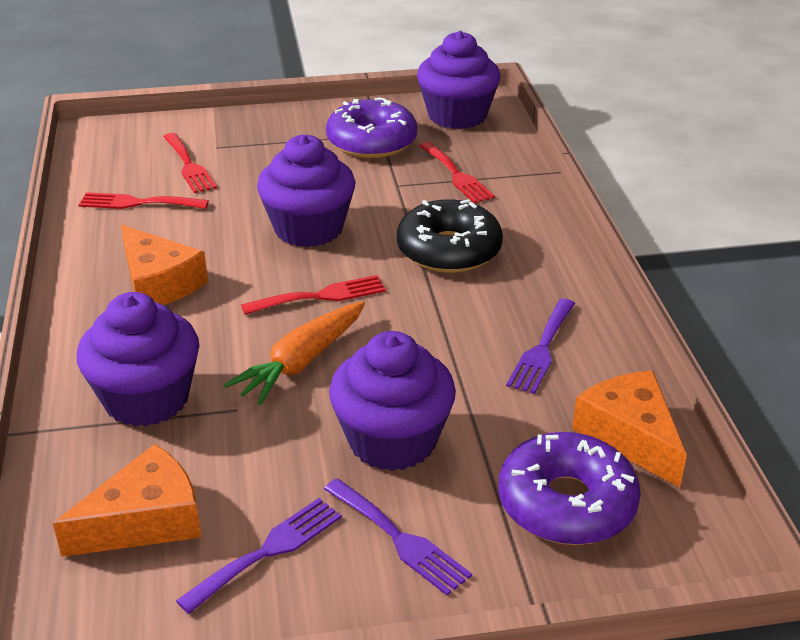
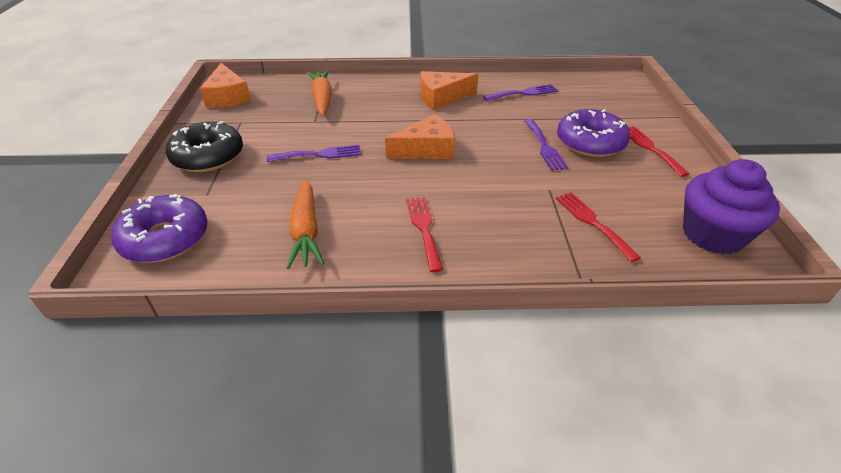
orange carrot: 1 -> 2
purple cupcake: 4 -> 1
red fork: 4 -> 3

